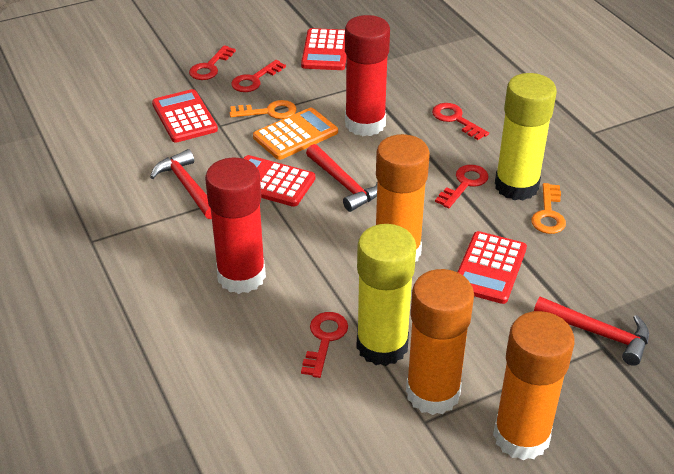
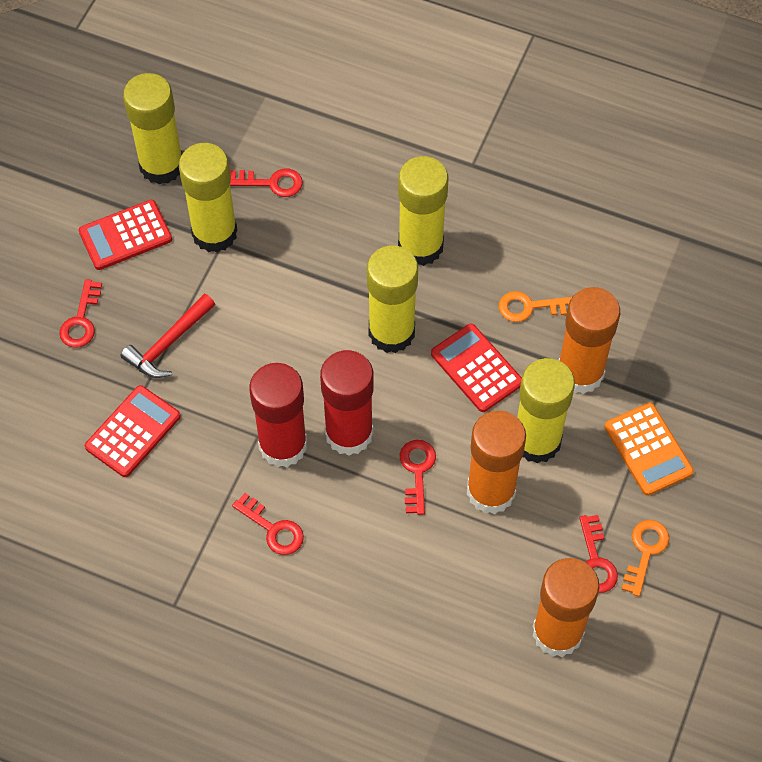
red calculator: 4 -> 3
red hammer: 3 -> 1
yellow glue stick: 2 -> 5

